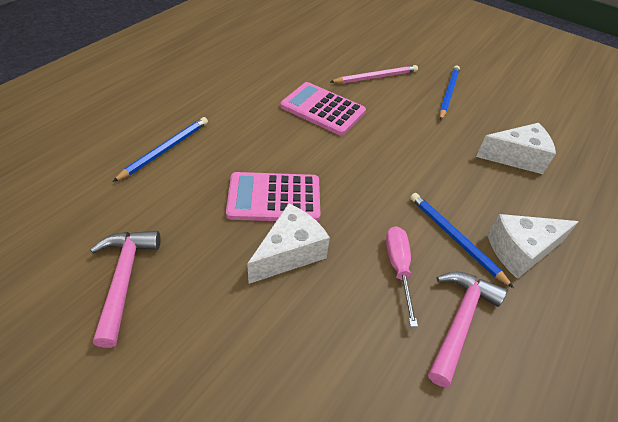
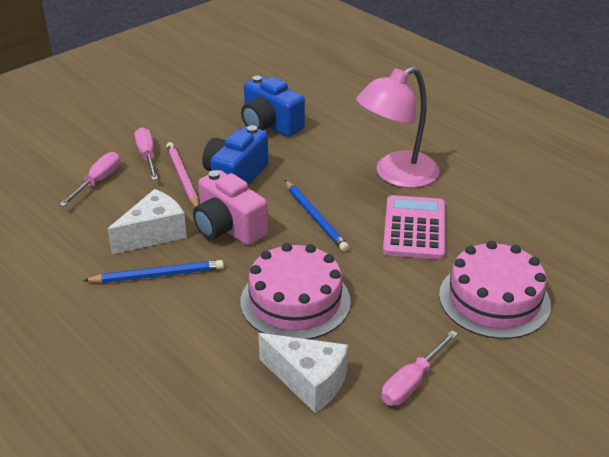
blue camera: 0 -> 2
blue pencil: 3 -> 2
pink cake: 0 -> 2
pink calculator: 2 -> 1
pink camera: 0 -> 1
pink hammer: 2 -> 0
pink lamp: 0 -> 1
pink screwdriver: 1 -> 3
white cheese: 3 -> 2

